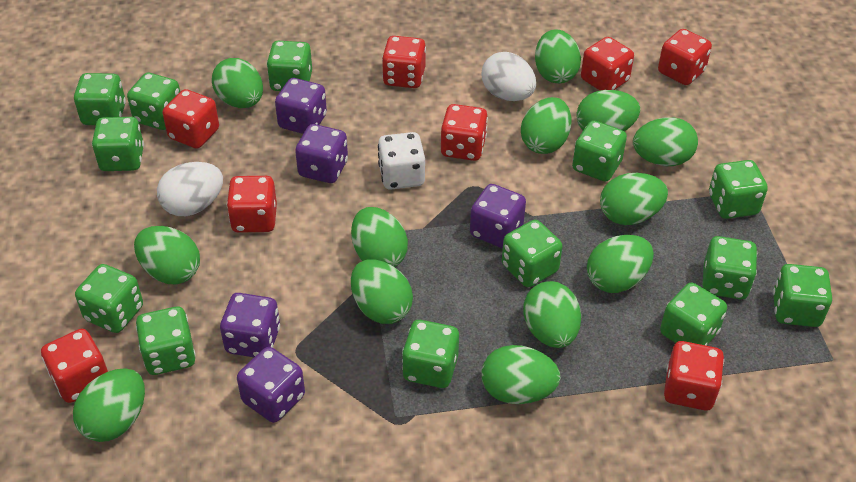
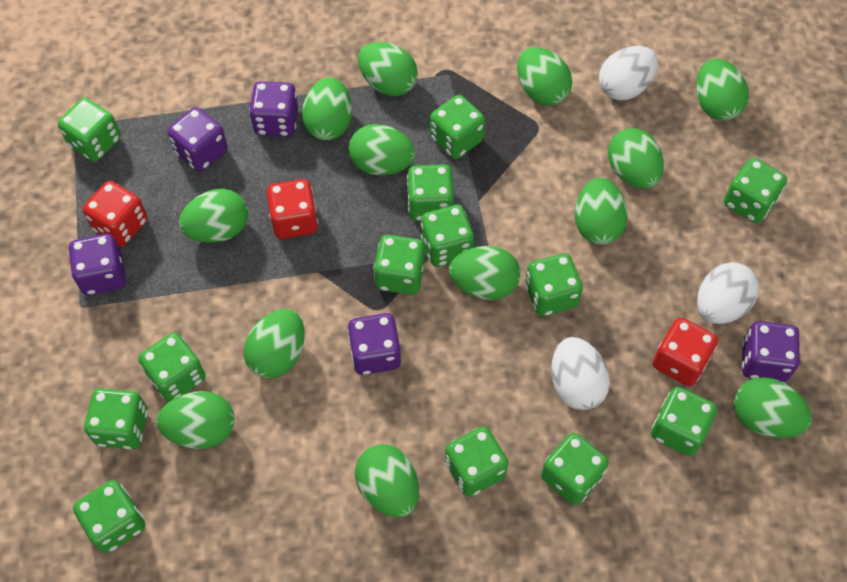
red dice: 8 -> 3
white dice: 1 -> 0
white egg: 2 -> 3

